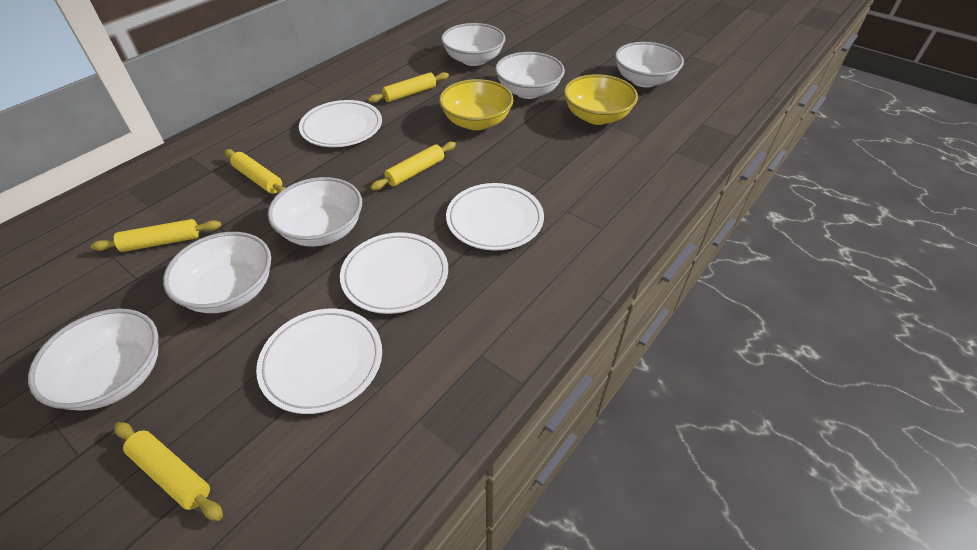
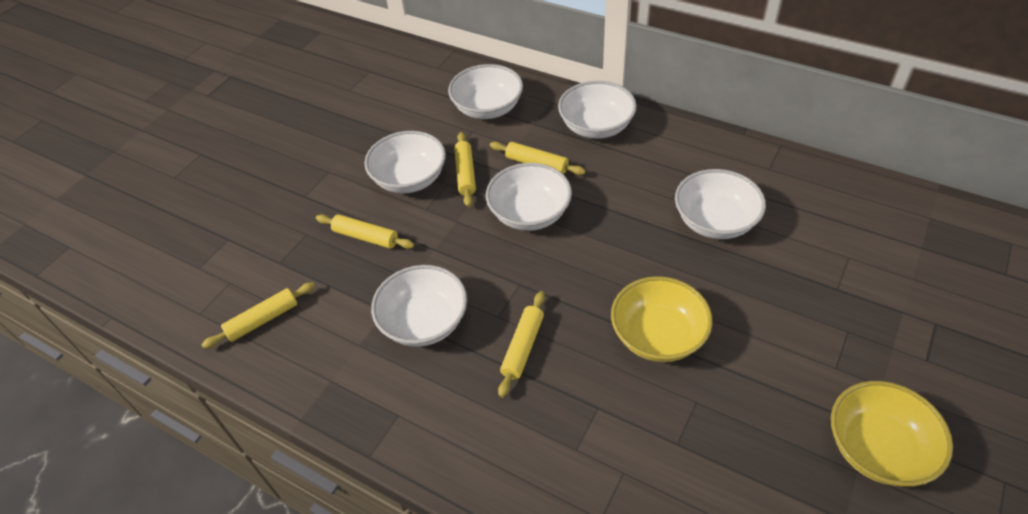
white plate: 4 -> 0

